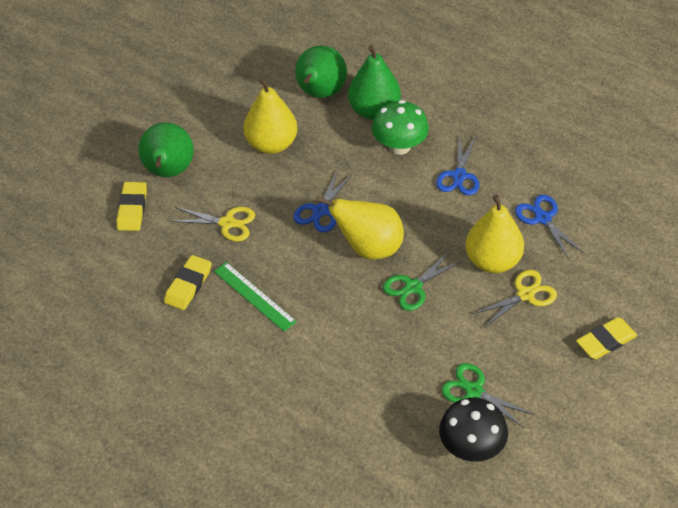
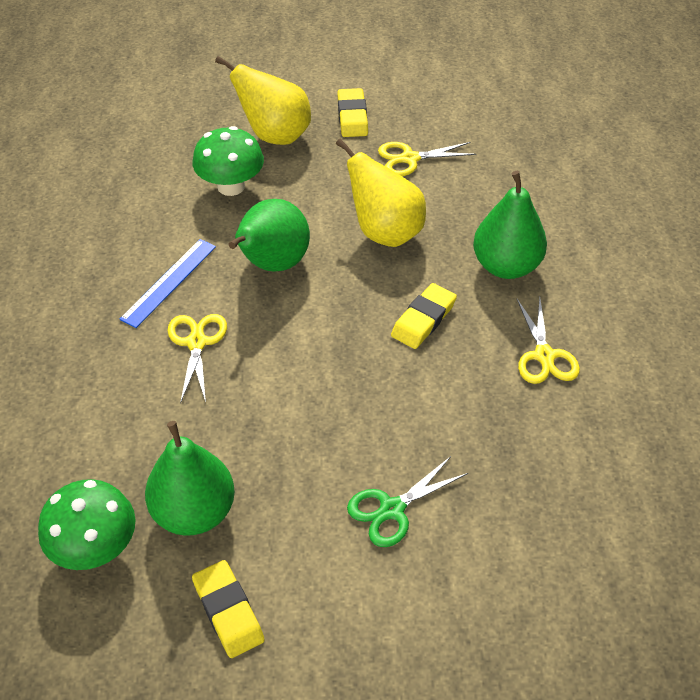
black mushroom: 1 -> 0
blue ruler: 0 -> 1
blue scissors: 3 -> 0
green mushroom: 1 -> 2
green ruler: 1 -> 0
green scissors: 2 -> 1
yellow pear: 3 -> 2
yellow scissors: 2 -> 3

